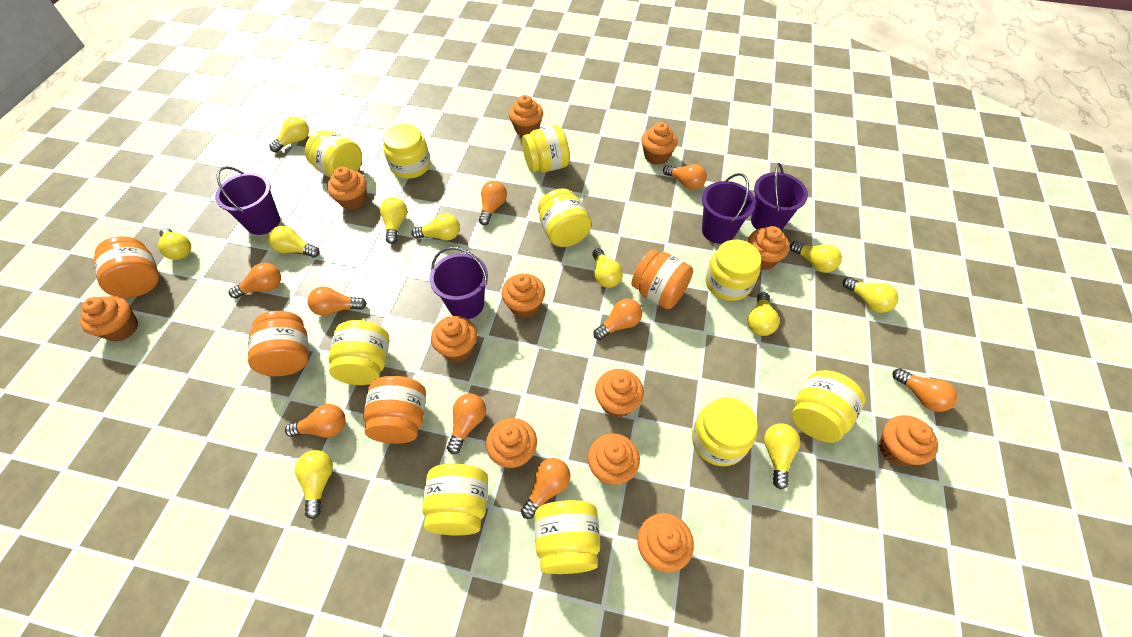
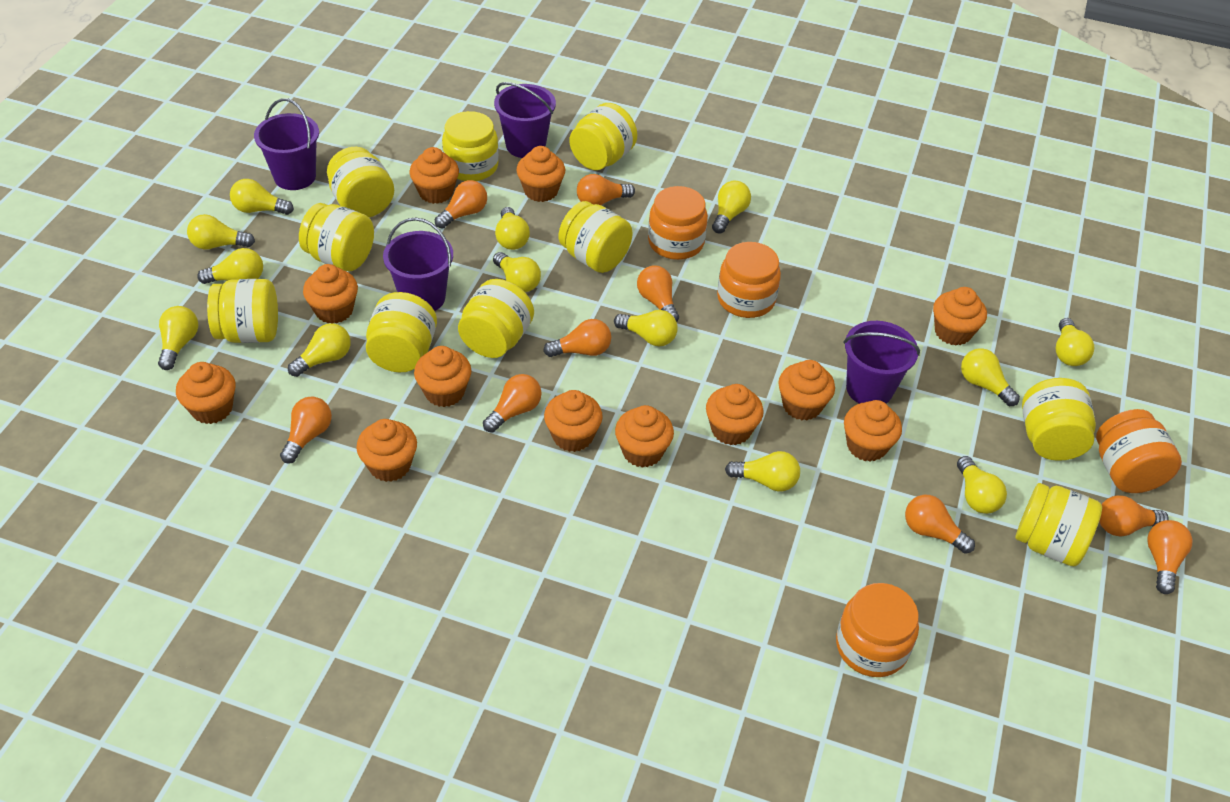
yellow light bulb: 11 -> 13

